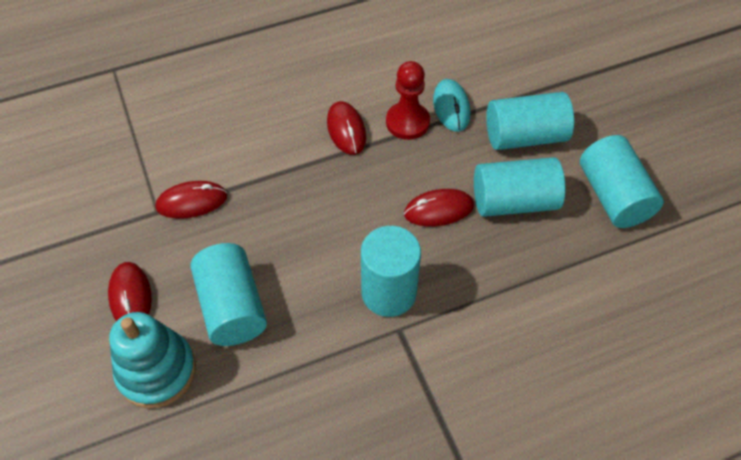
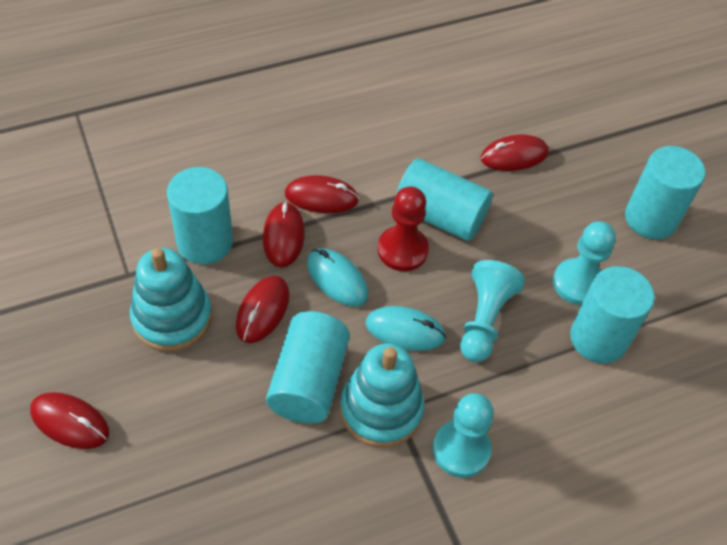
red mouse: 4 -> 5
turquoise mouse: 1 -> 2
turquoise pawn: 0 -> 3
turquoise stacking toy: 1 -> 2

